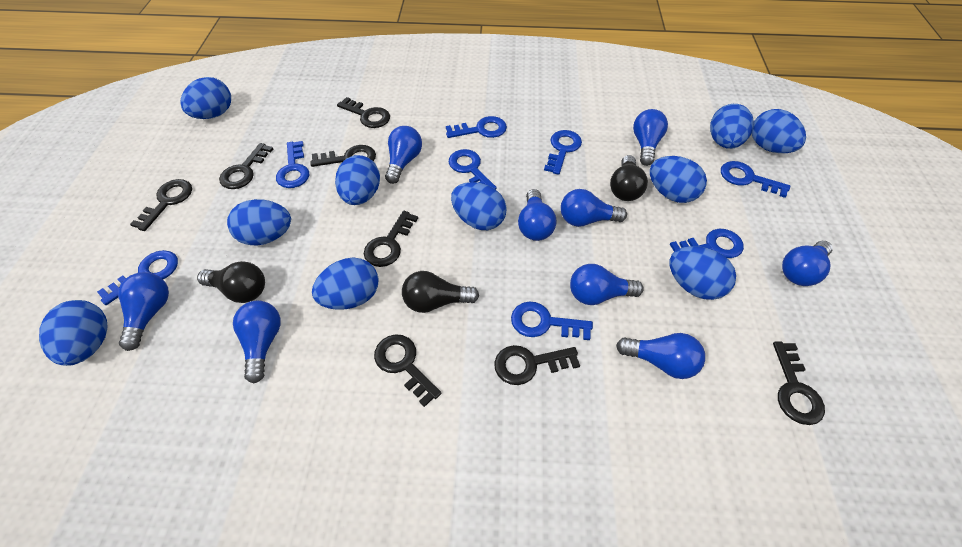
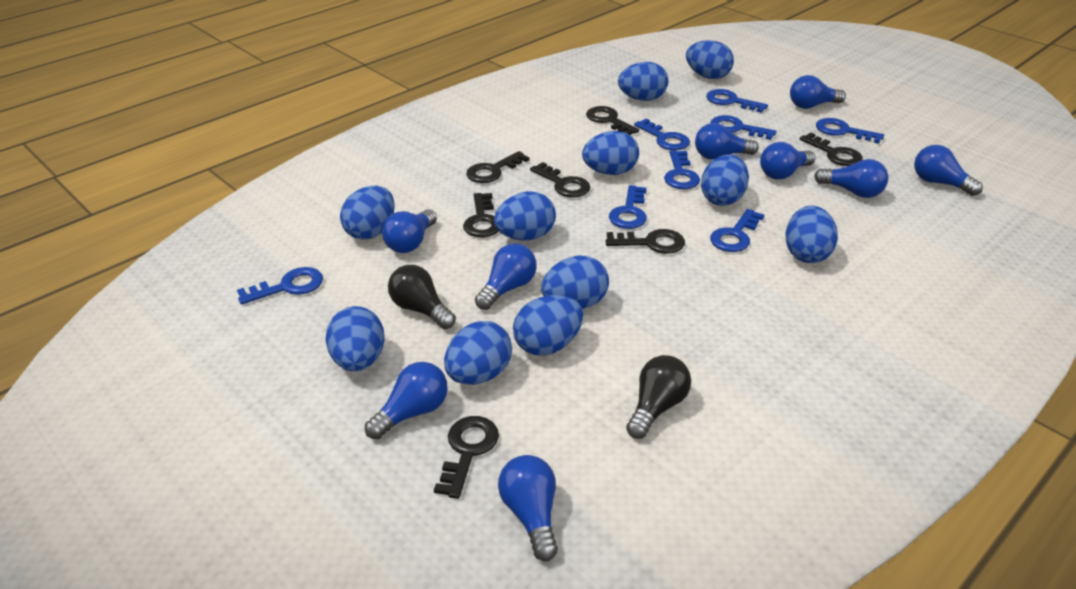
black key: 8 -> 7
black light bulb: 3 -> 2
blue egg: 10 -> 11

